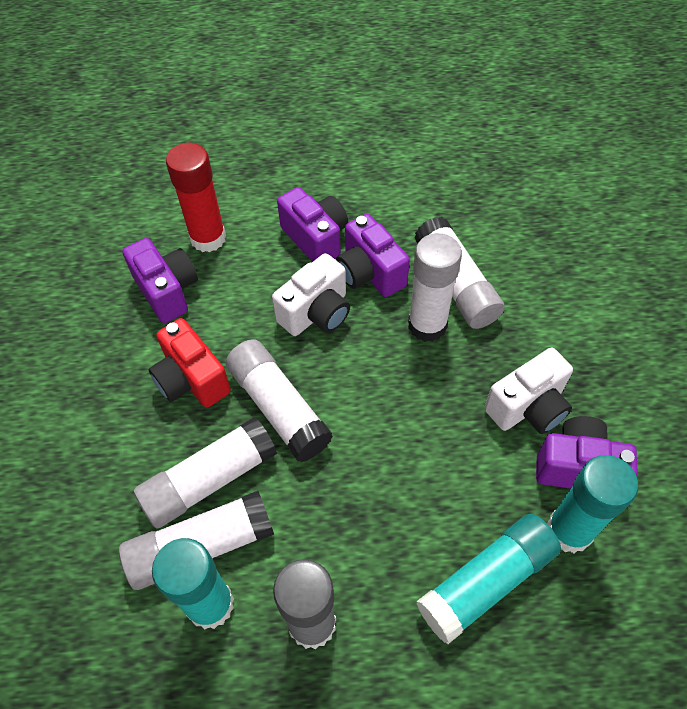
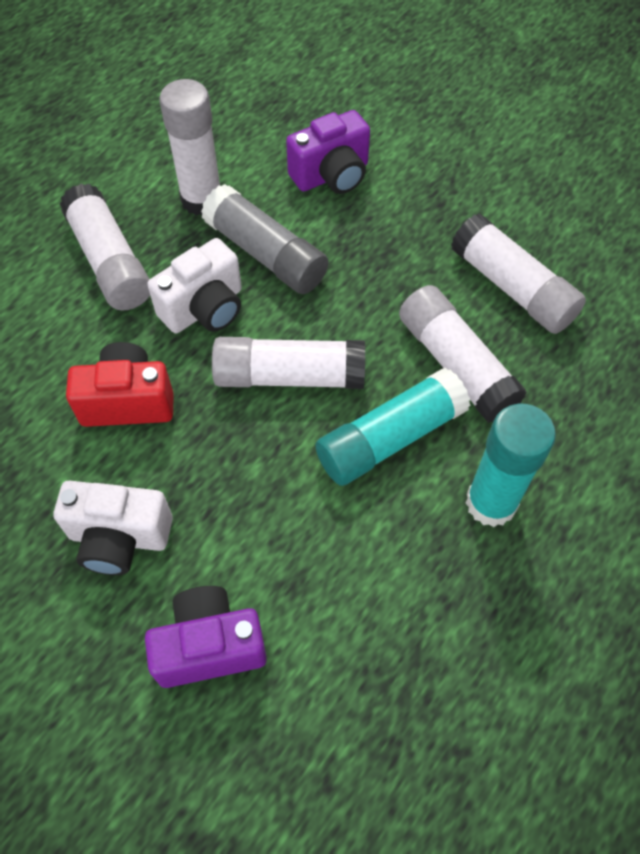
purple camera: 4 -> 2
red glue stick: 1 -> 0
turquoise glue stick: 3 -> 2

